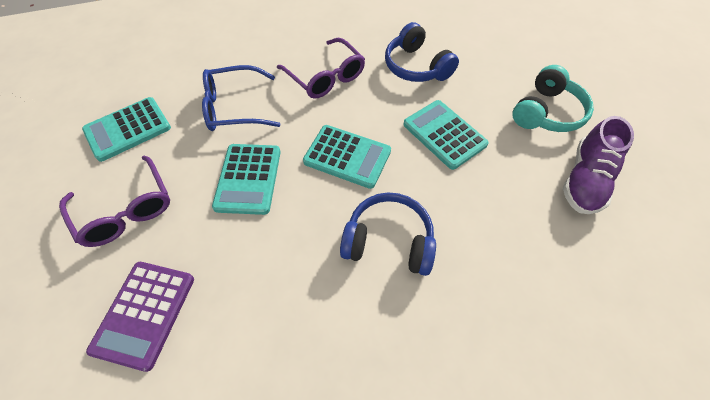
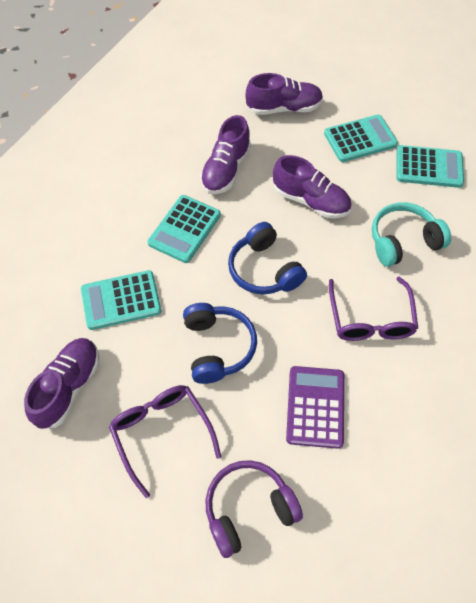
blue glasses: 1 -> 0
purple headphones: 0 -> 1
purple shoe: 1 -> 4

